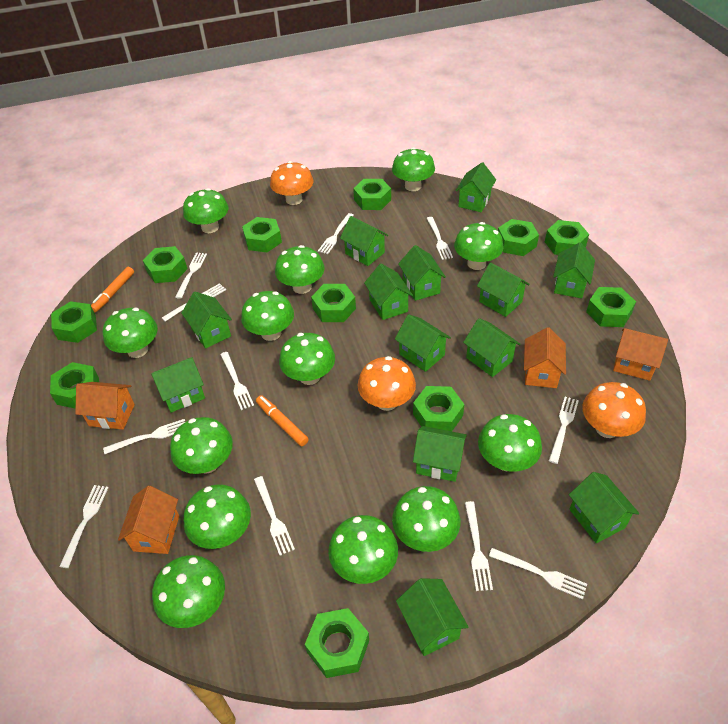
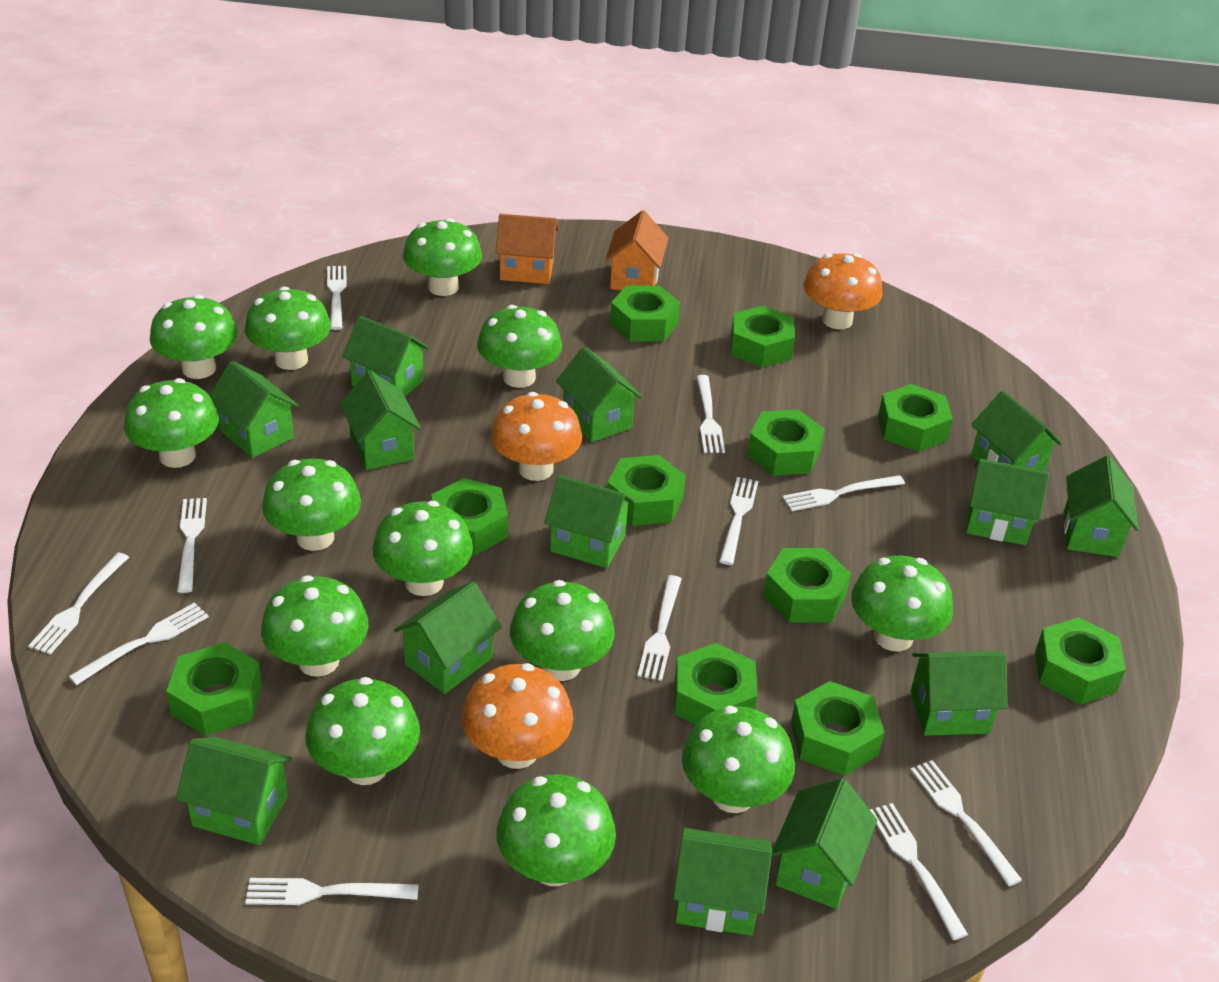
orange house: 4 -> 2
orange marker: 2 -> 0

